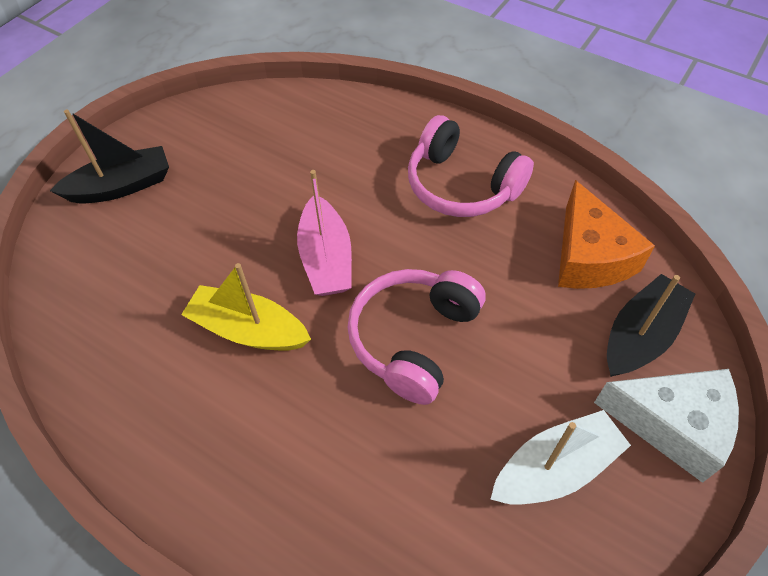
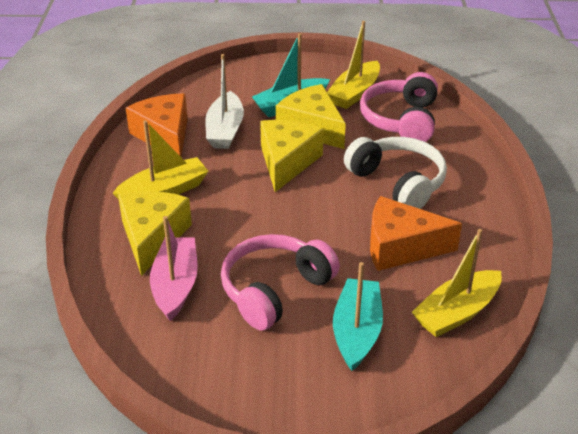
black boat: 2 -> 0
orange cheese: 1 -> 2
turquoise boat: 0 -> 2
white cheese: 1 -> 0
white headphones: 0 -> 1
yellow boat: 1 -> 3
yellow cheese: 0 -> 3

